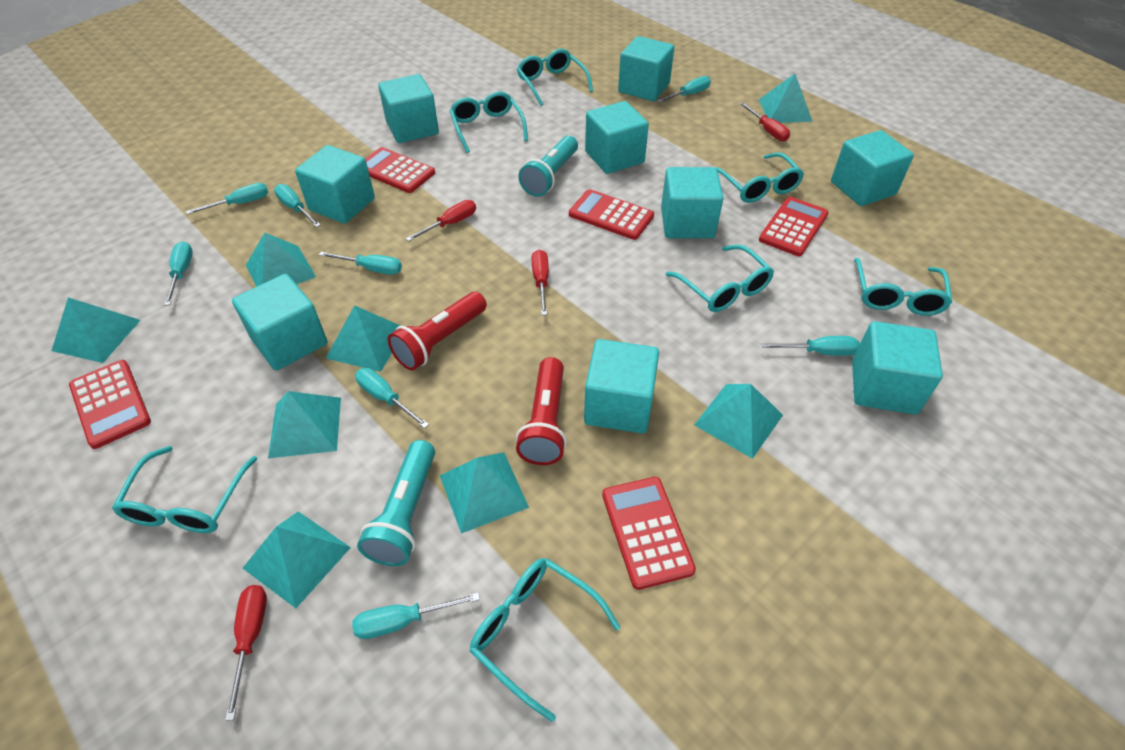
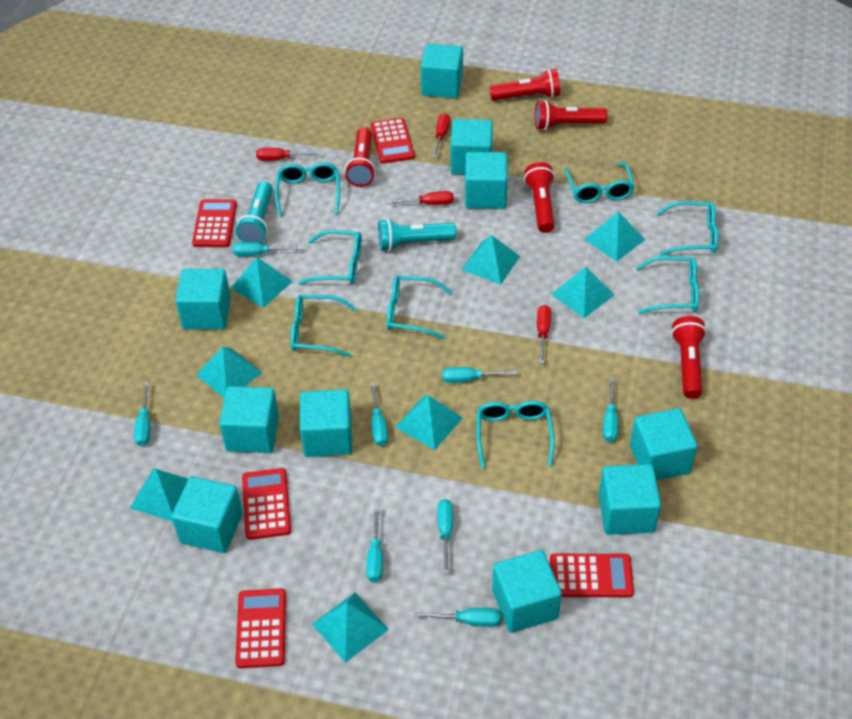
red flashlight: 2 -> 5
turquoise cube: 9 -> 10
turquoise glasses: 7 -> 8

